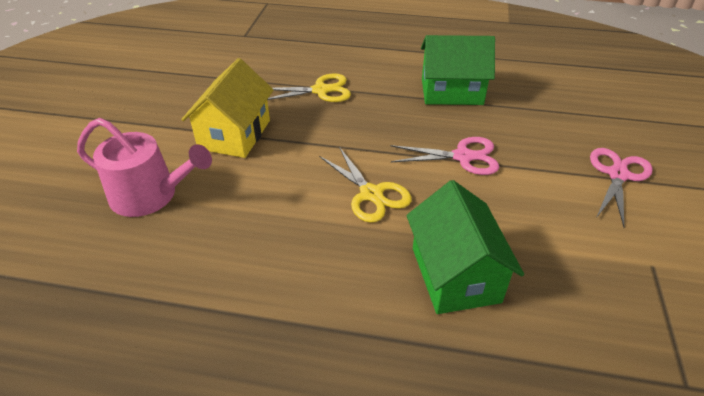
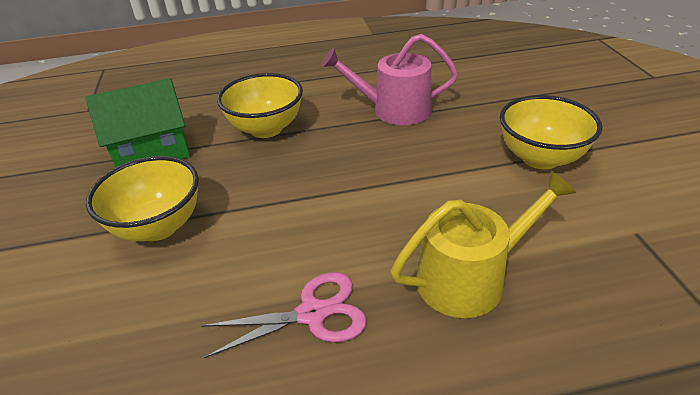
green house: 2 -> 1
pink scissors: 2 -> 1
yellow bowl: 0 -> 3
yellow house: 1 -> 0
yellow scissors: 2 -> 0
yellow watering can: 0 -> 1

